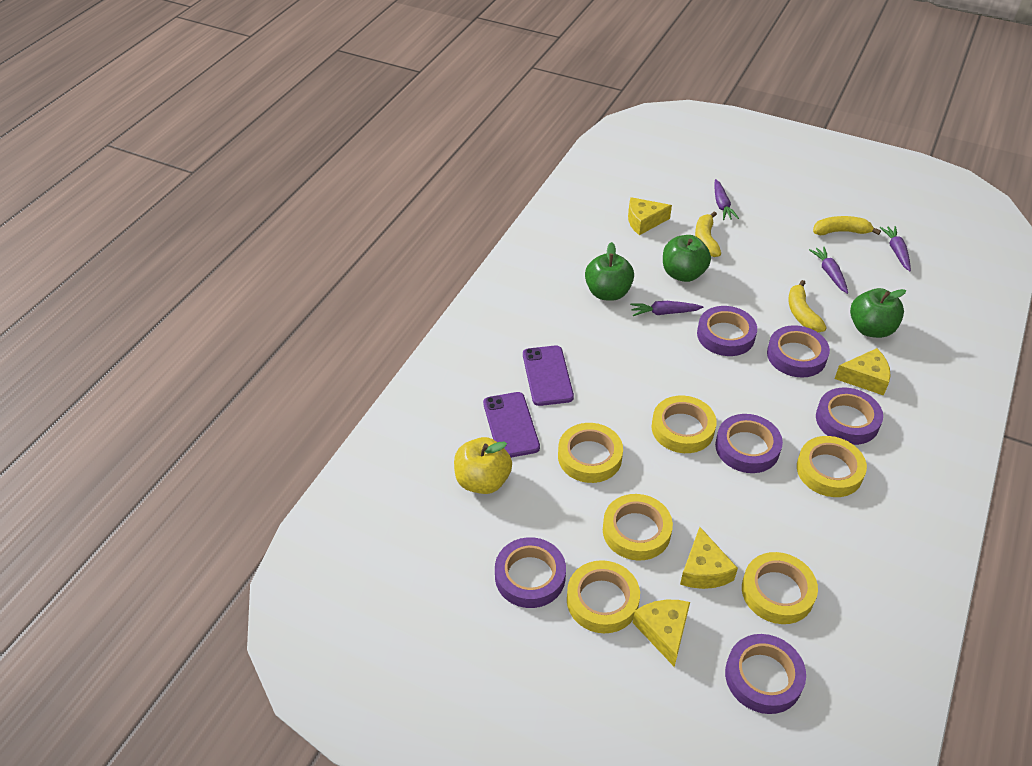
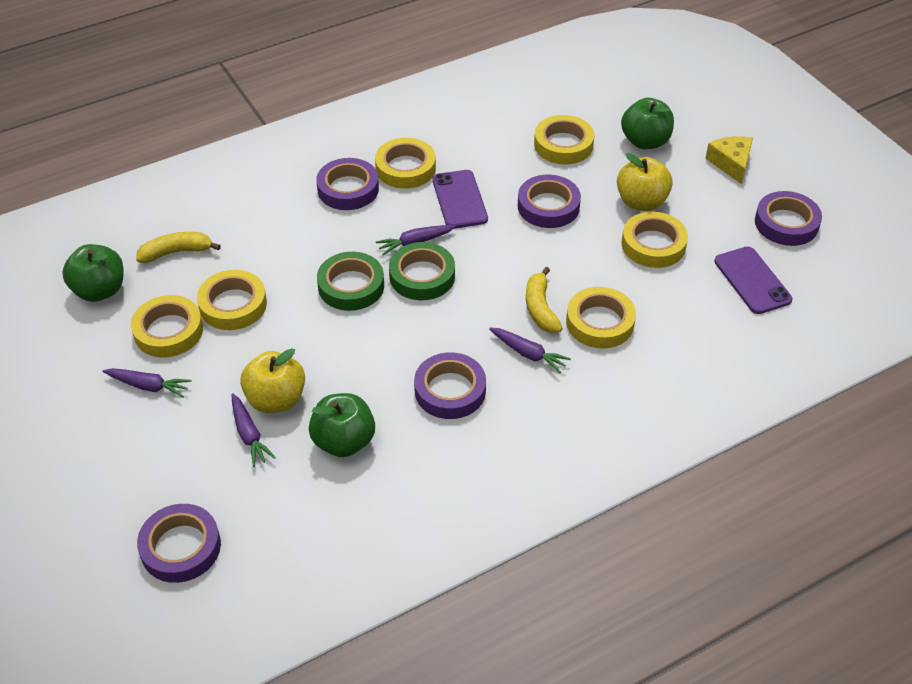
green tape: 0 -> 2
purple tape: 6 -> 5
yellow apple: 1 -> 2
yellow banana: 3 -> 2
yellow cheese: 4 -> 1

